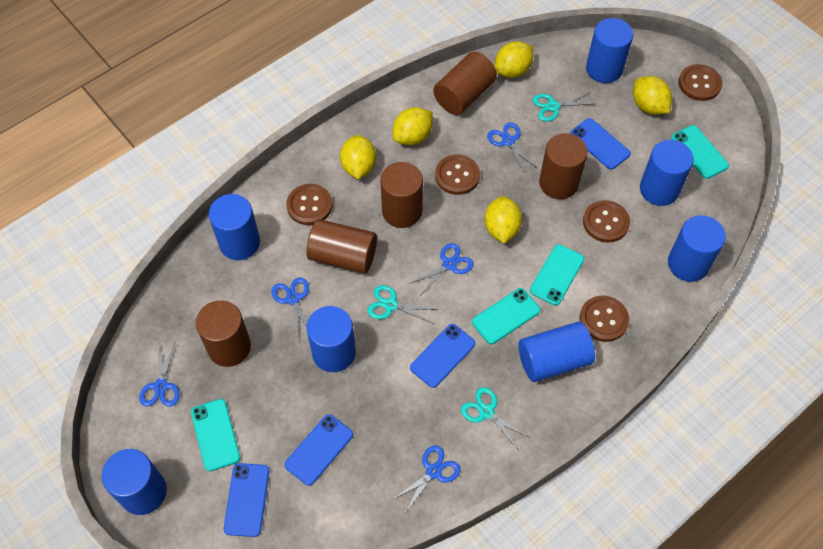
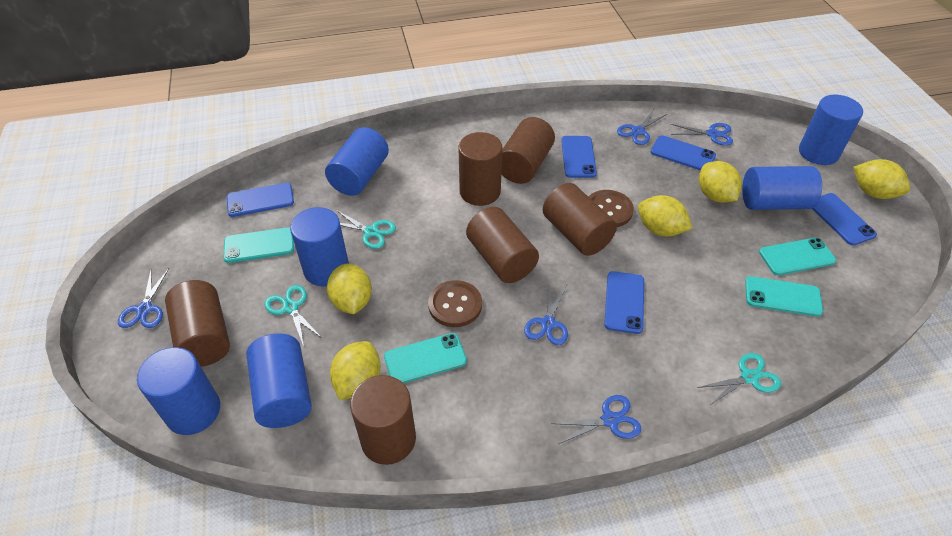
blue cylinder: 7 -> 6
blue phone: 4 -> 5
brown button: 5 -> 2
brown cylinder: 5 -> 6

